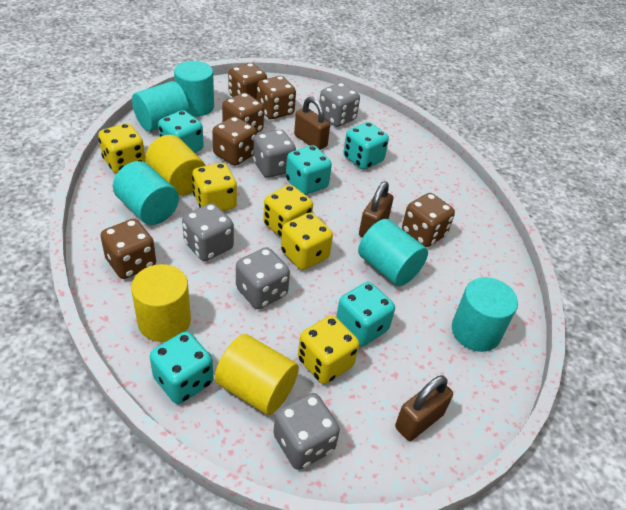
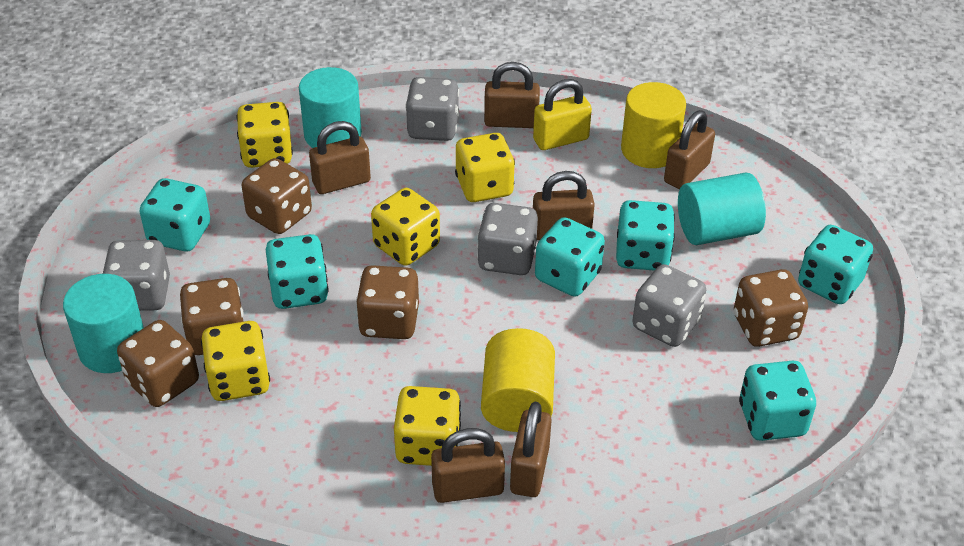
brown dice: 6 -> 5
brown padlock: 3 -> 6
grey dice: 5 -> 4
turquoise cylinder: 5 -> 3
turquoise dice: 5 -> 6
yellow cylinder: 3 -> 2
yellow padlock: 0 -> 1

